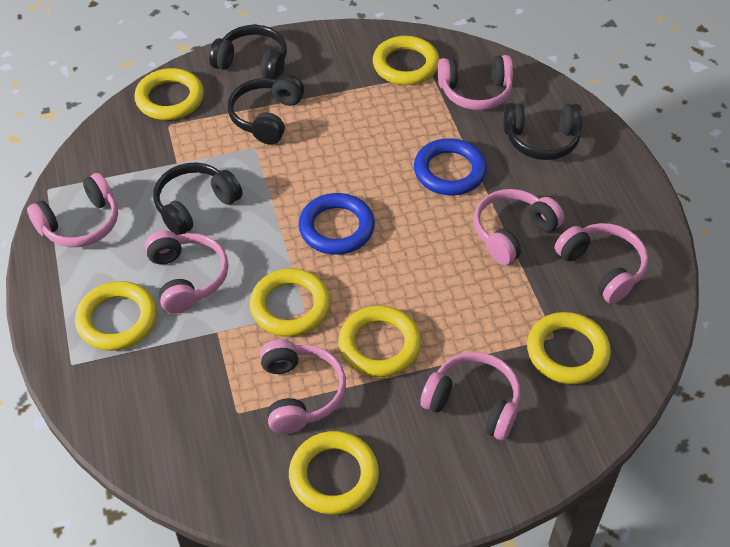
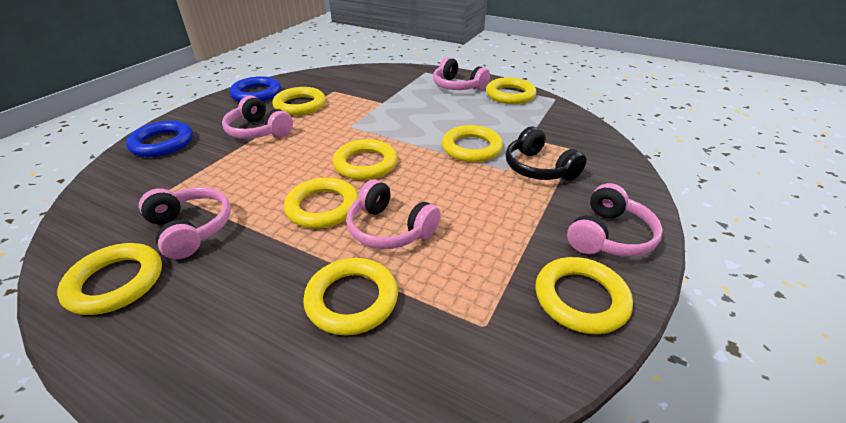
black headphones: 4 -> 1
pink headphones: 7 -> 5
yellow ring: 7 -> 8

